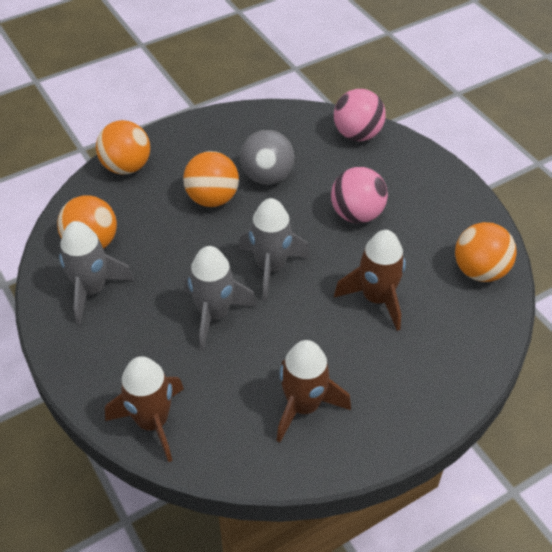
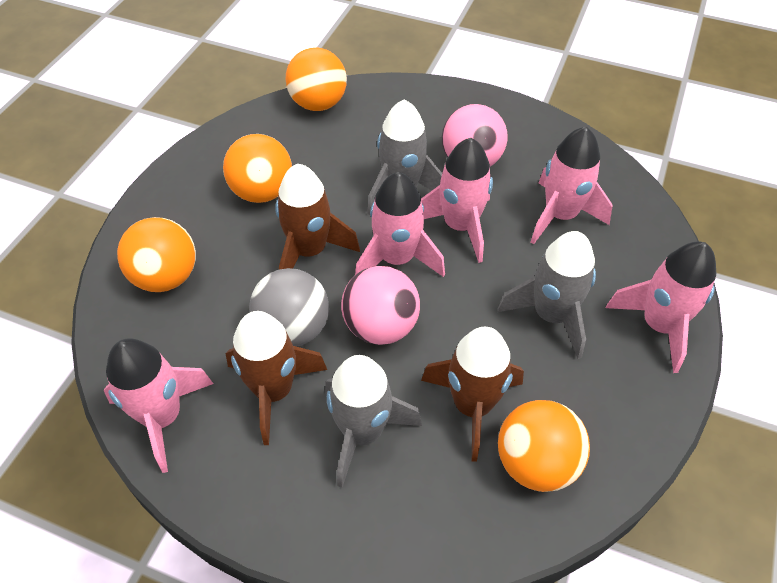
pink rocket: 0 -> 5

